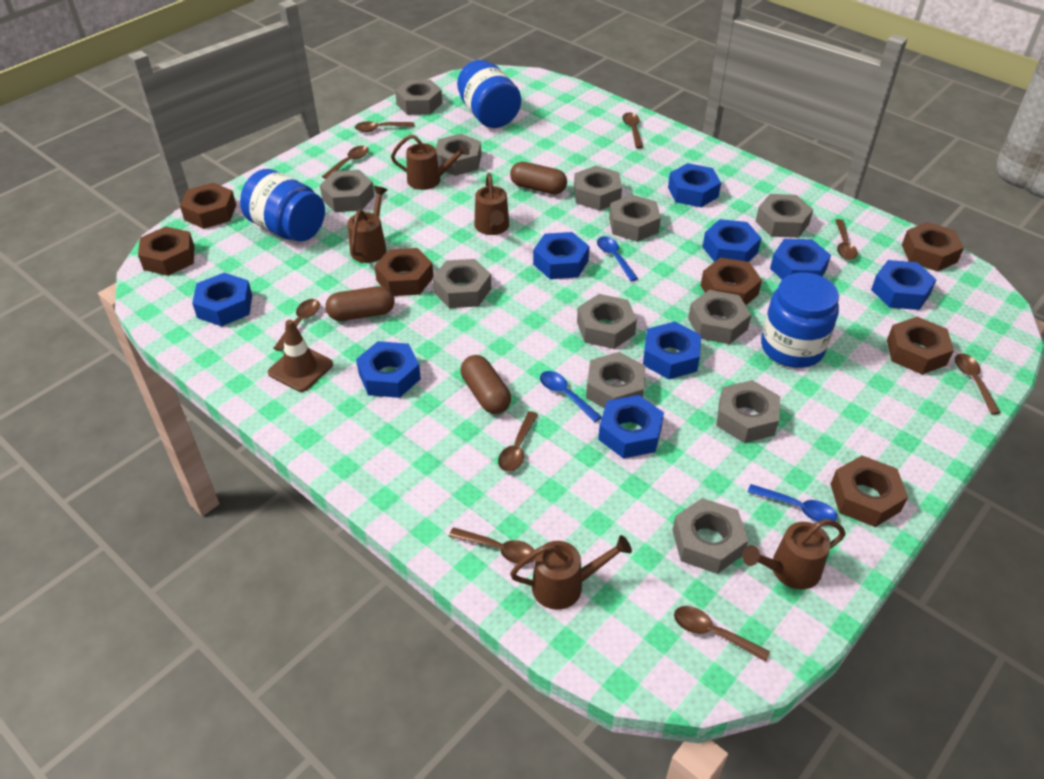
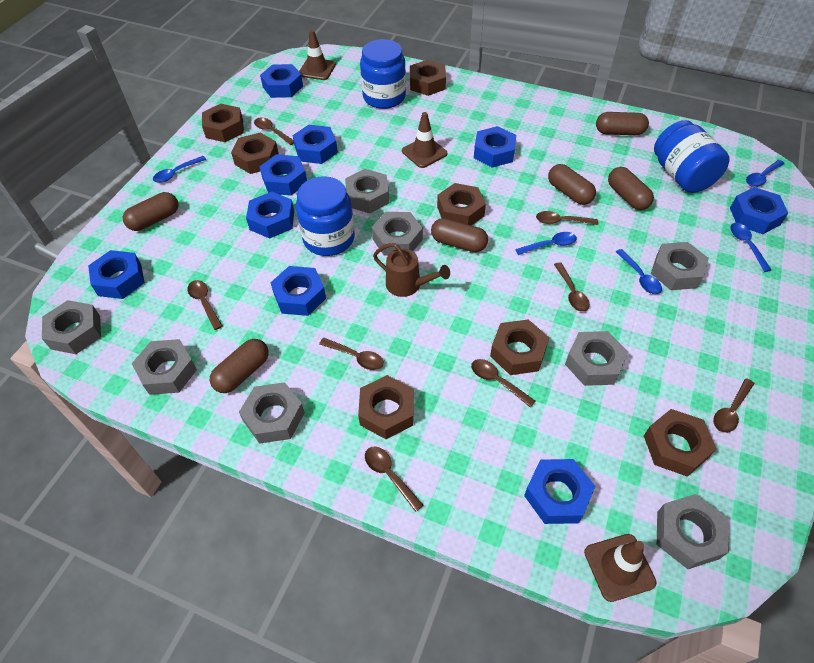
blue spoon: 3 -> 5
brown capsule: 3 -> 6
brown spoon: 9 -> 8
brown traffic cone: 1 -> 3
brown watering can: 5 -> 1
grey nut: 12 -> 8

